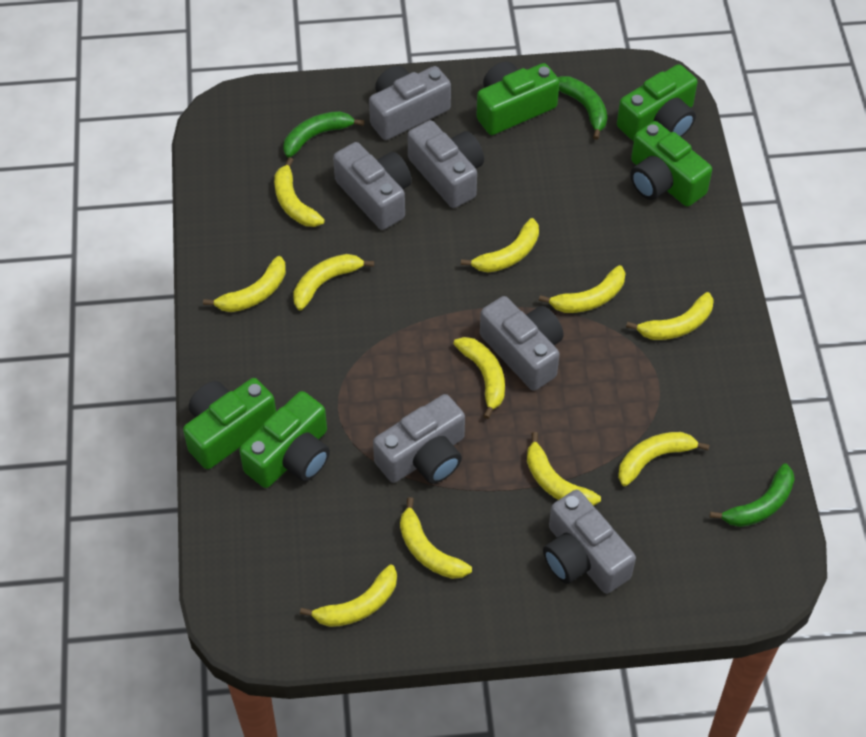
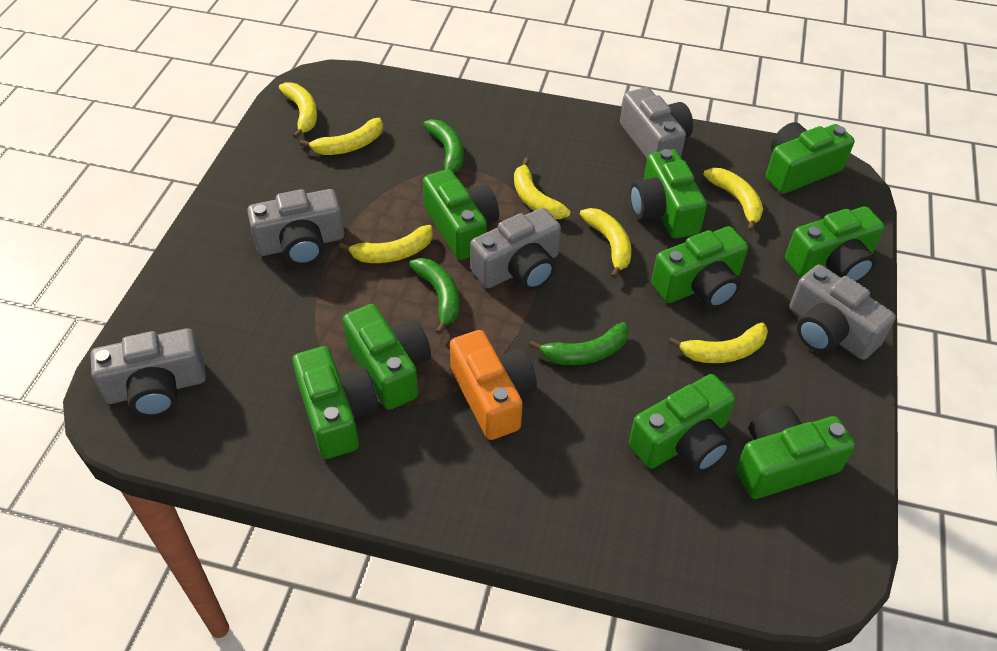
green camera: 5 -> 9
grey camera: 6 -> 5
orange camera: 0 -> 1
yellow banana: 11 -> 7

